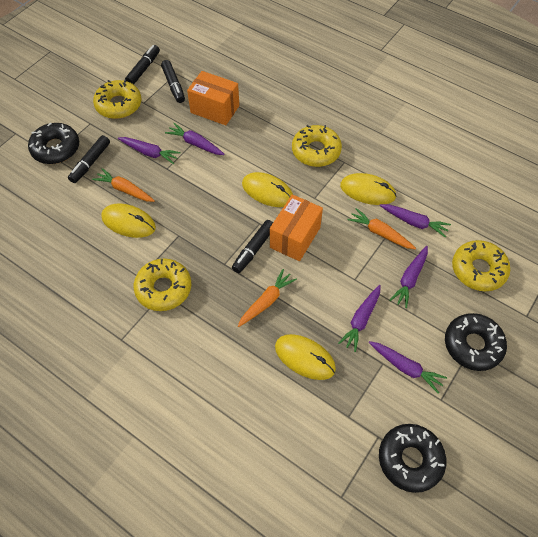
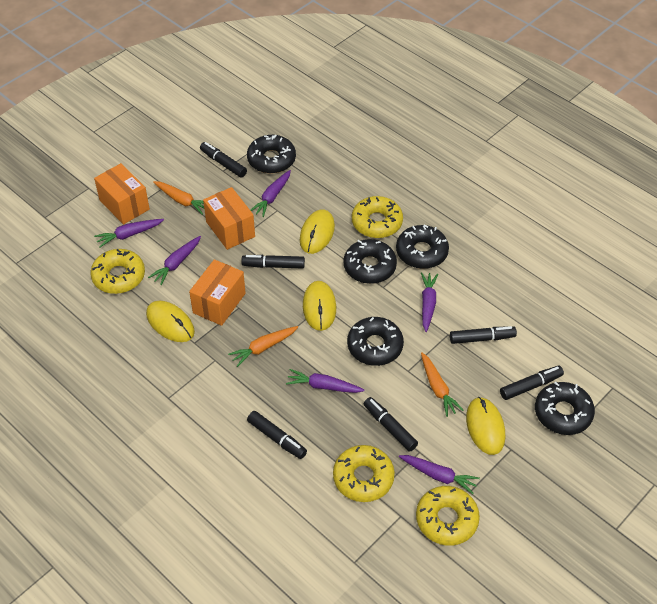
black donut: 3 -> 5
black marker: 4 -> 6
orange box: 2 -> 3

